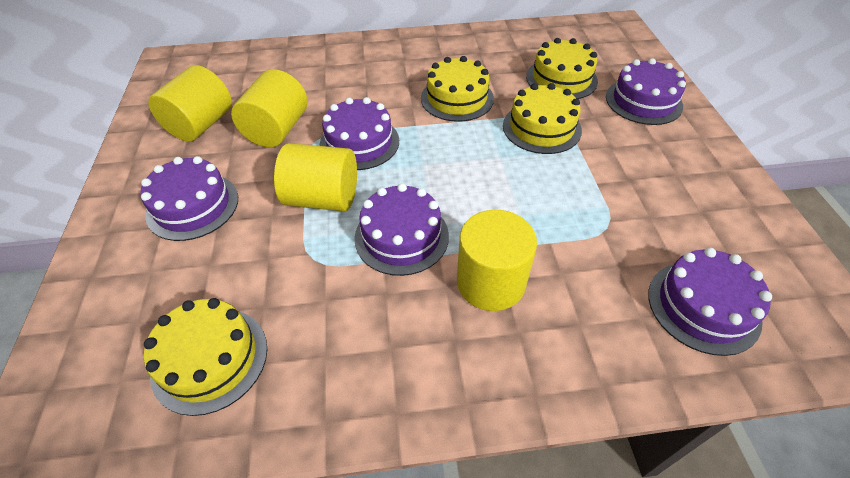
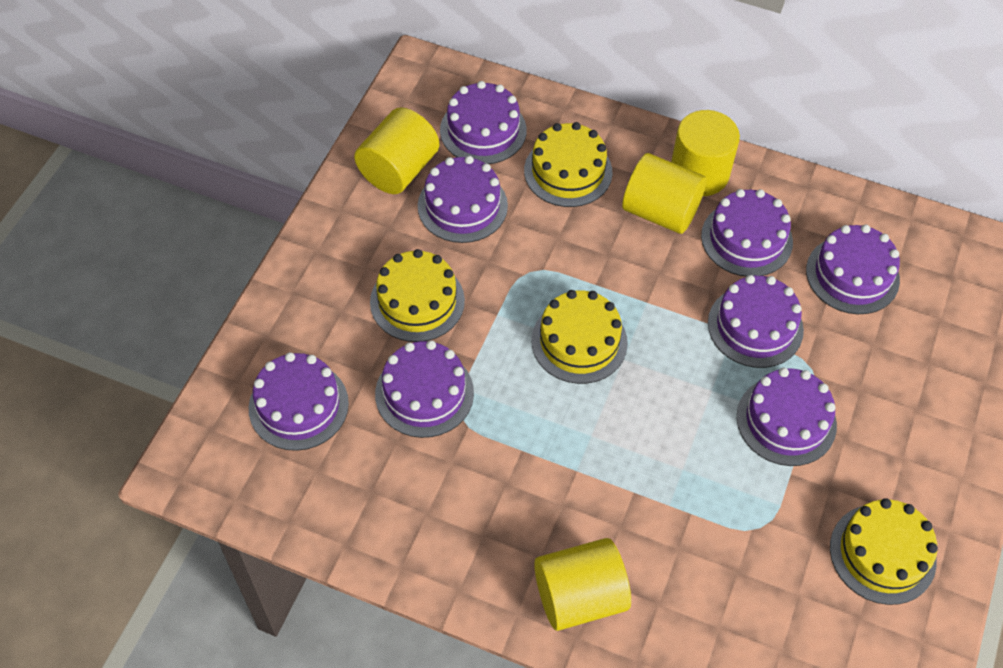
purple cake: 5 -> 8

